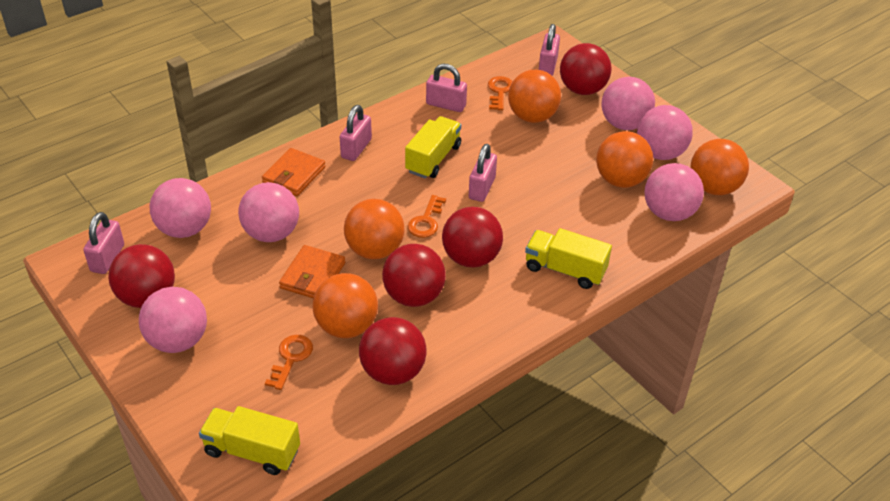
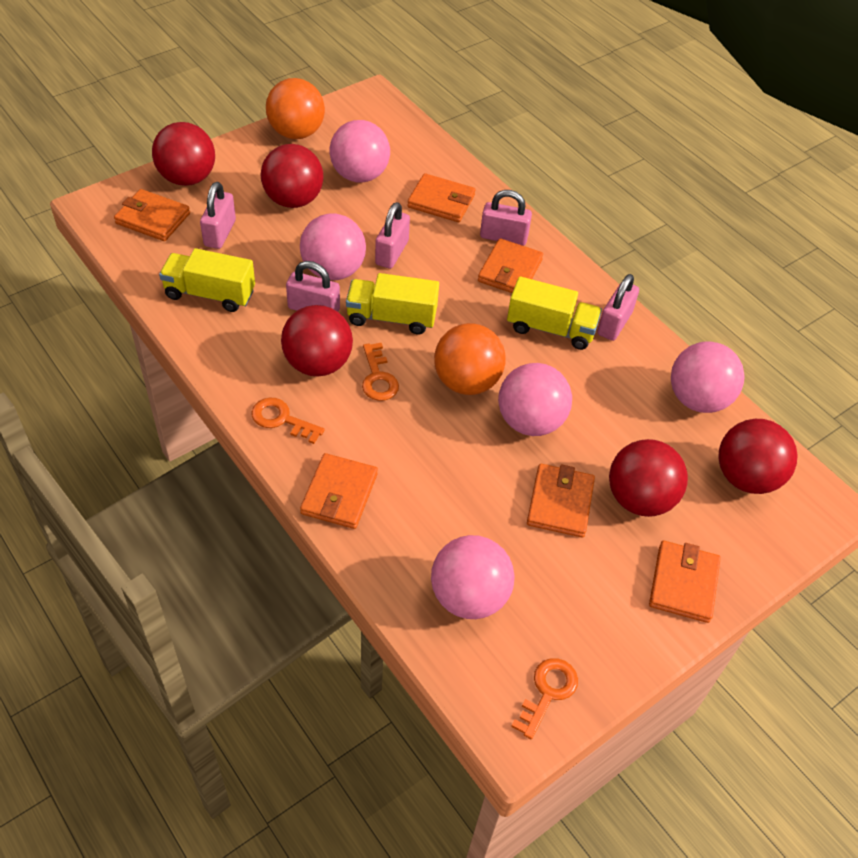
orange ball: 5 -> 2
orange wallet: 2 -> 6
pink ball: 6 -> 5

